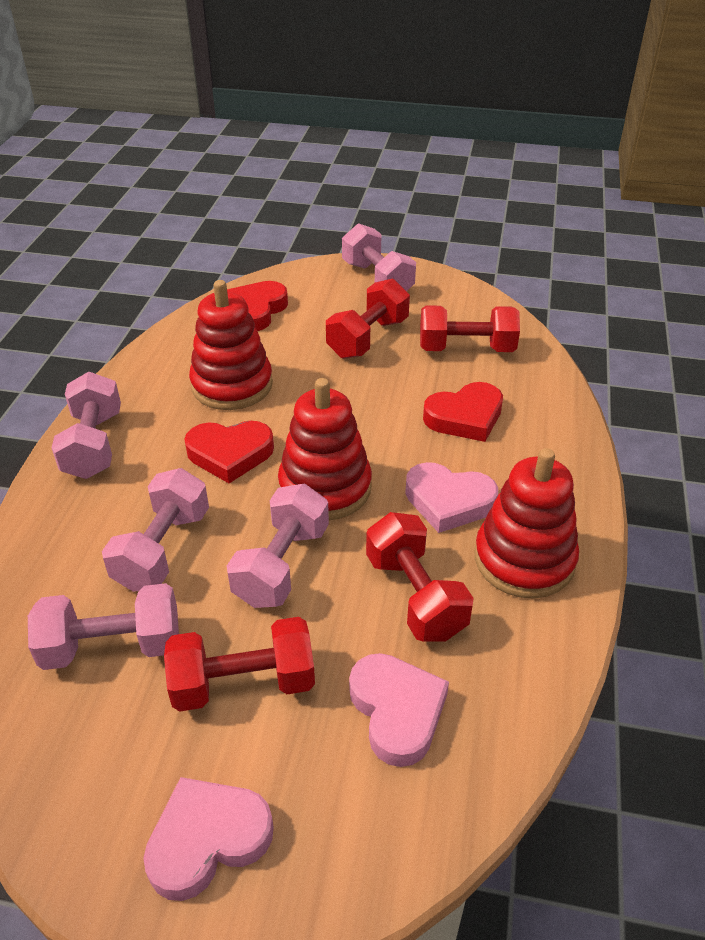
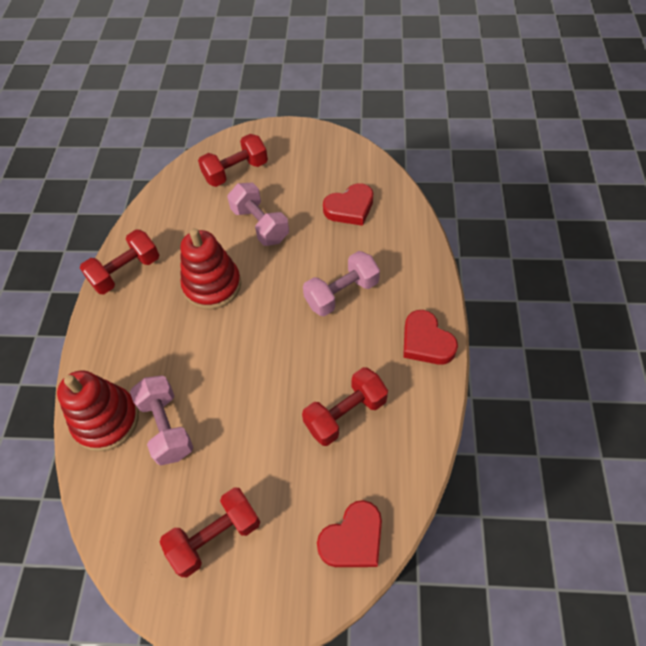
pink dumbbell: 5 -> 3
pink heart: 3 -> 0
red stacking toy: 3 -> 2

